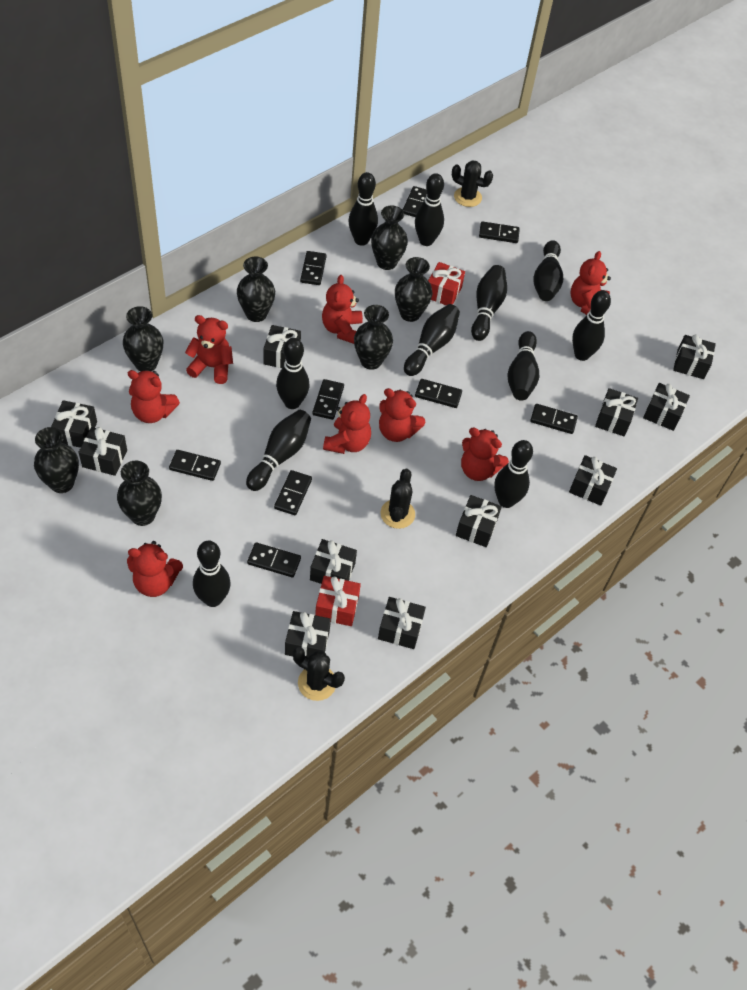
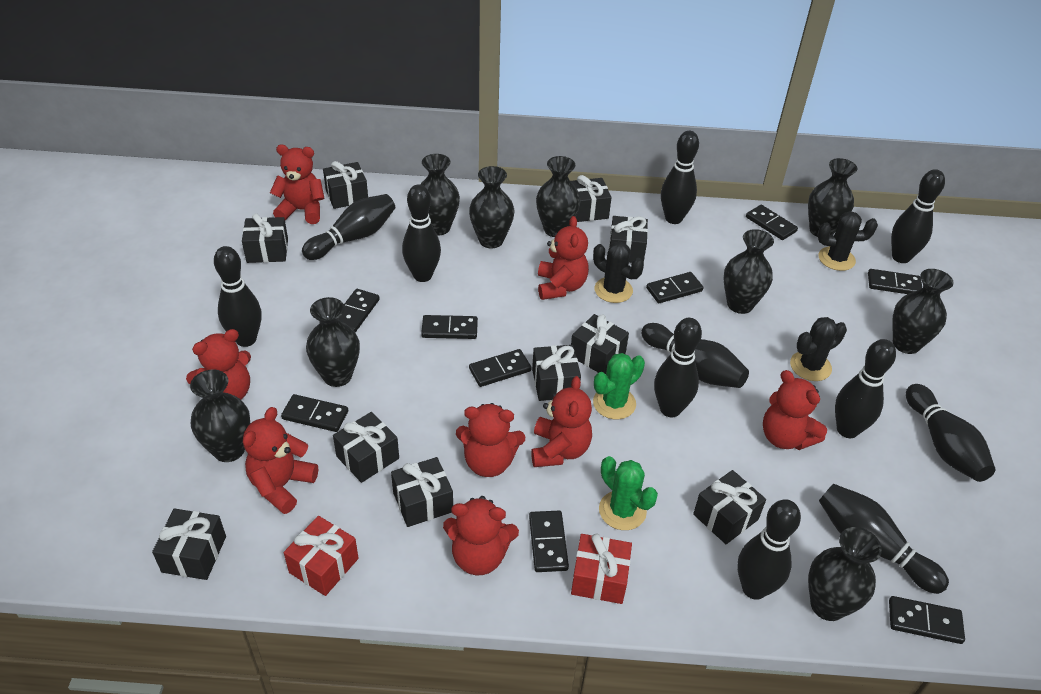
black gift: 11 -> 10
black vase: 7 -> 9
green cactus: 0 -> 2

